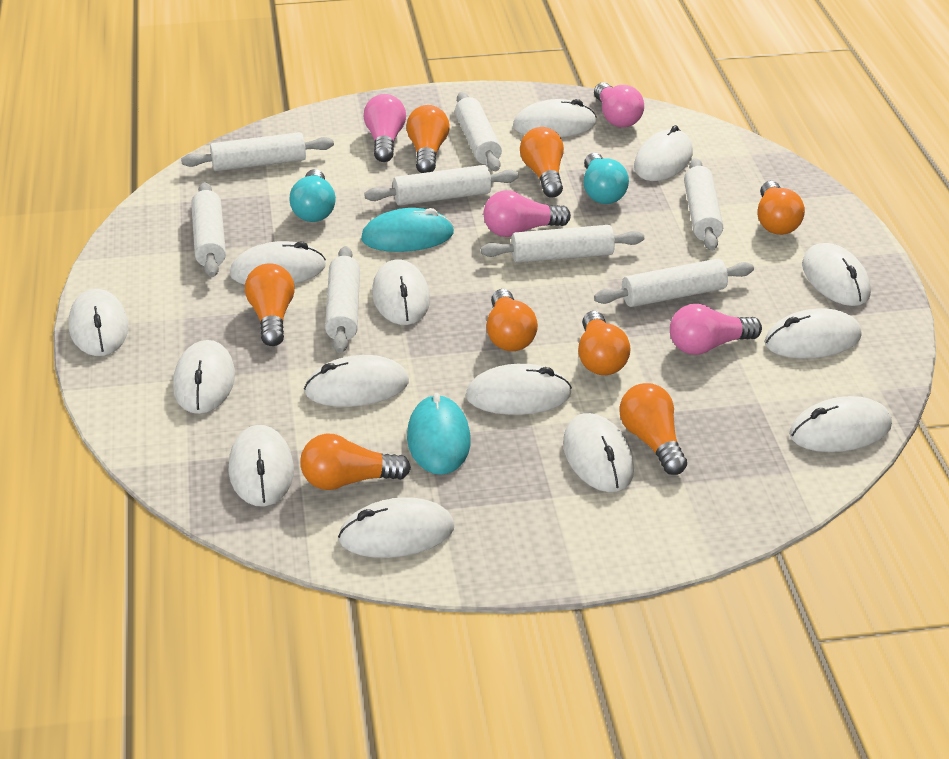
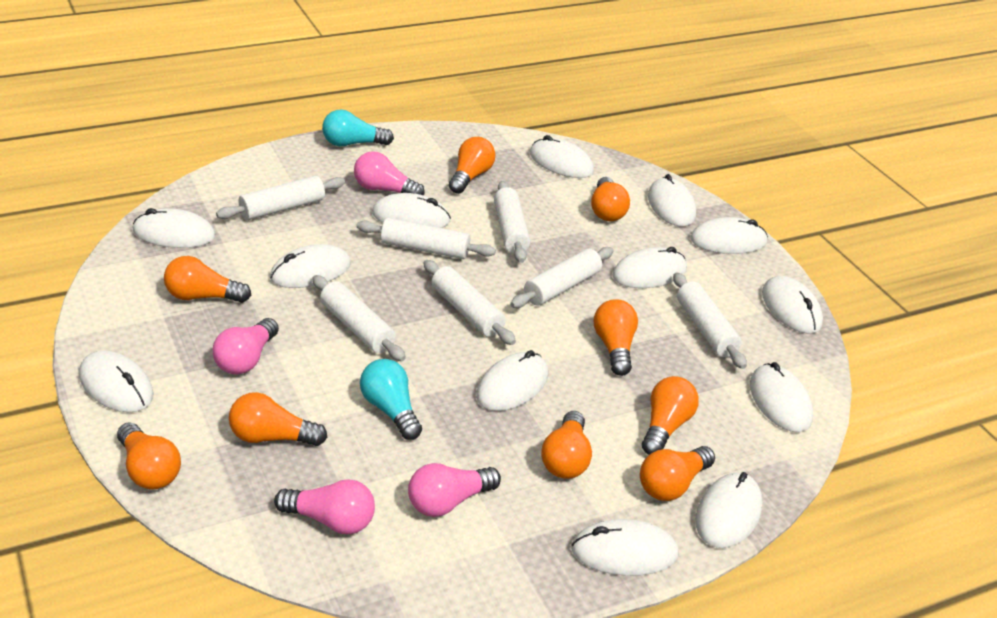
orange light bulb: 8 -> 9
turquoise mouse: 2 -> 0
white mouse: 14 -> 13
white rolling pin: 8 -> 7

